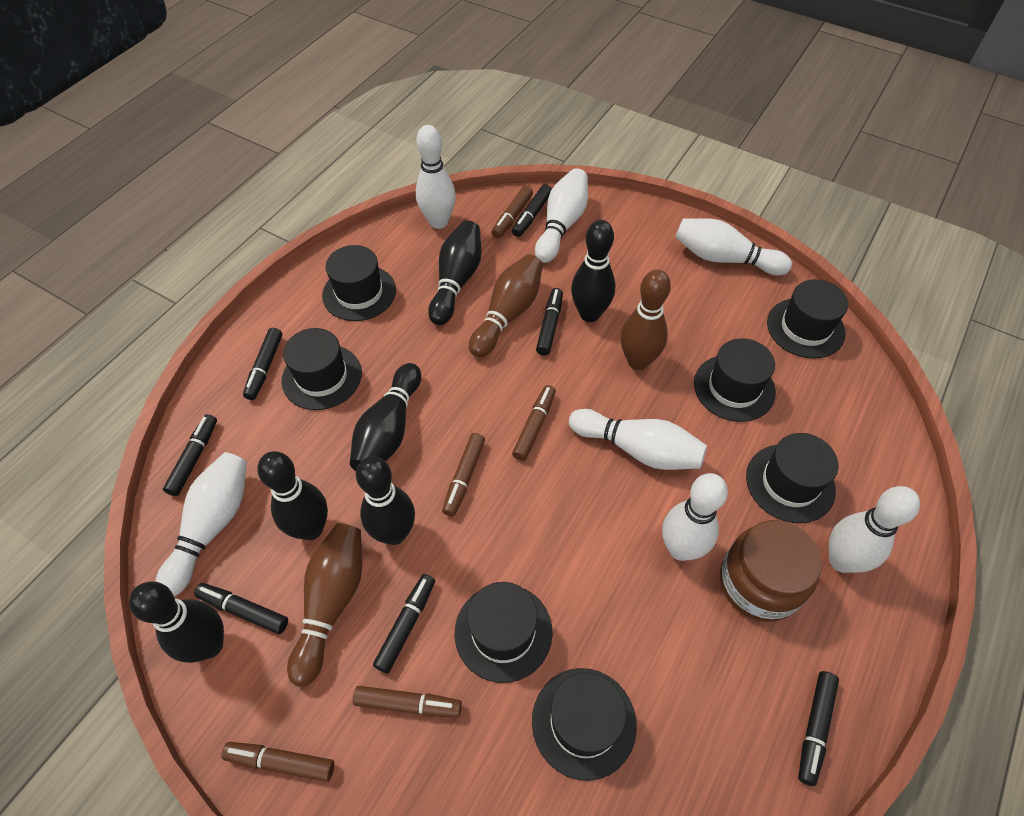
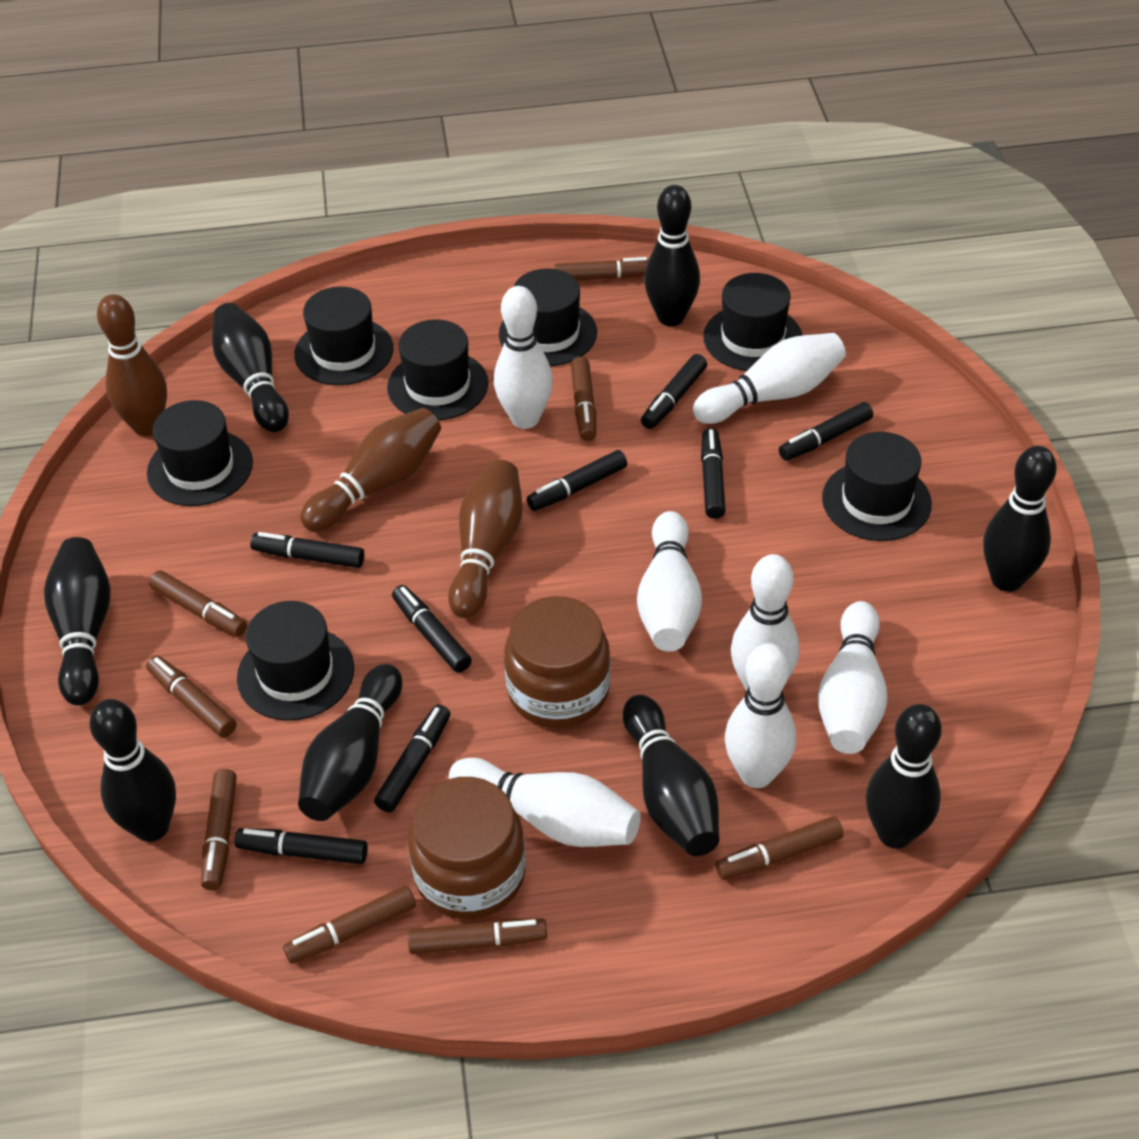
black bowling pin: 6 -> 8
black marker: 7 -> 8
brown jar: 1 -> 2
brown marker: 5 -> 8

